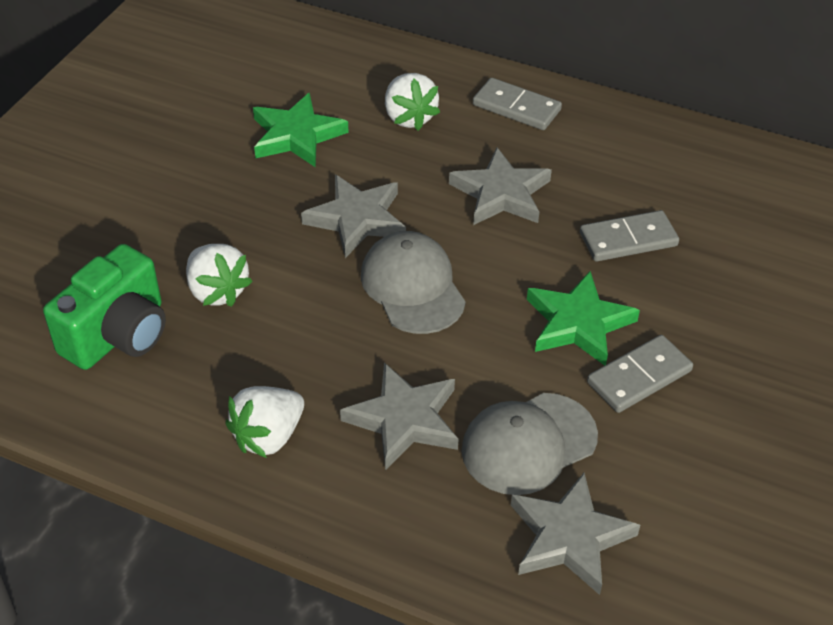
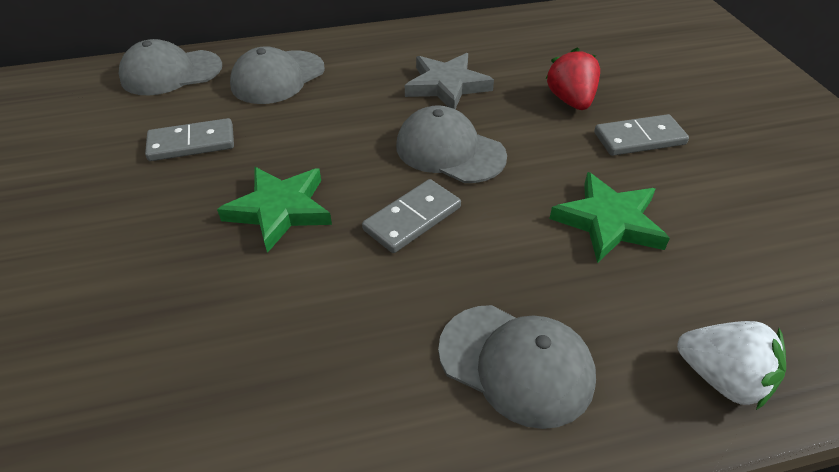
green camera: 1 -> 0
grey cap: 2 -> 4
grey star: 4 -> 1
red strawberry: 0 -> 1
white strawberry: 3 -> 1

